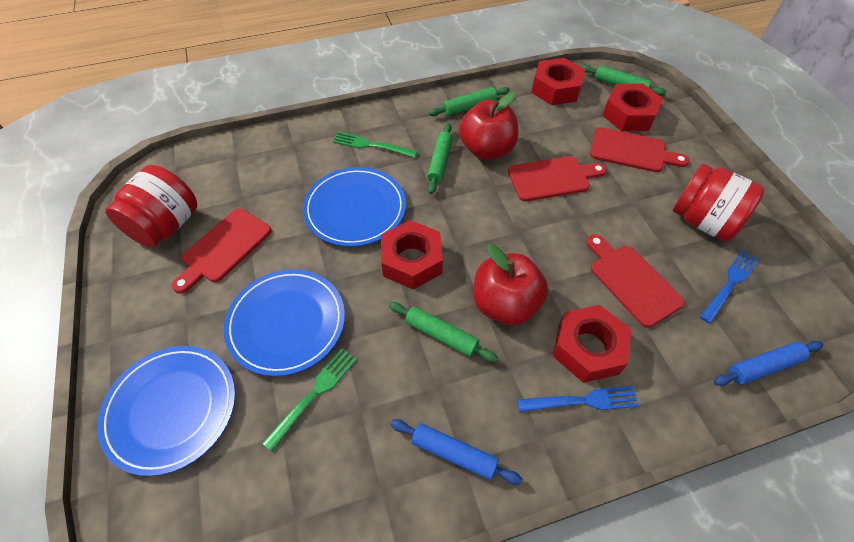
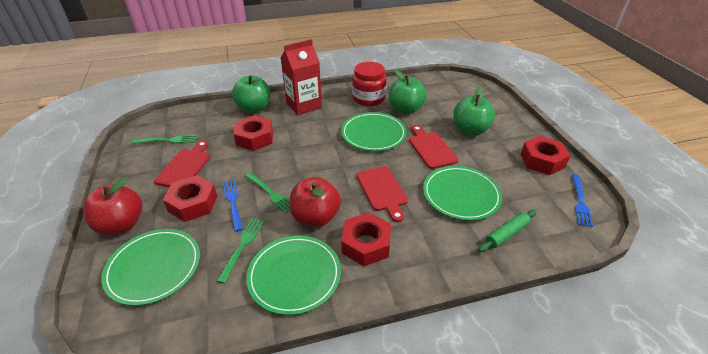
blue plate: 3 -> 0
blue rolling pin: 2 -> 0
green apple: 0 -> 3
green fork: 2 -> 3
green plate: 0 -> 4
green rolling pin: 4 -> 1
red carton: 0 -> 1
red cutting board: 4 -> 3
red jar: 2 -> 1

